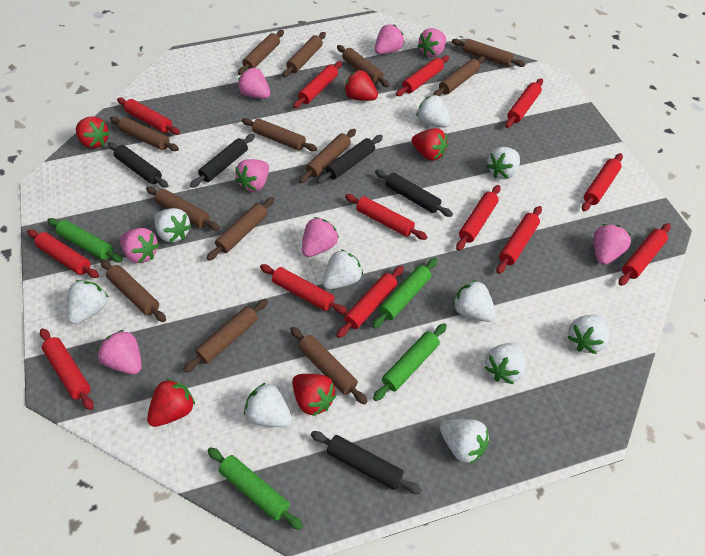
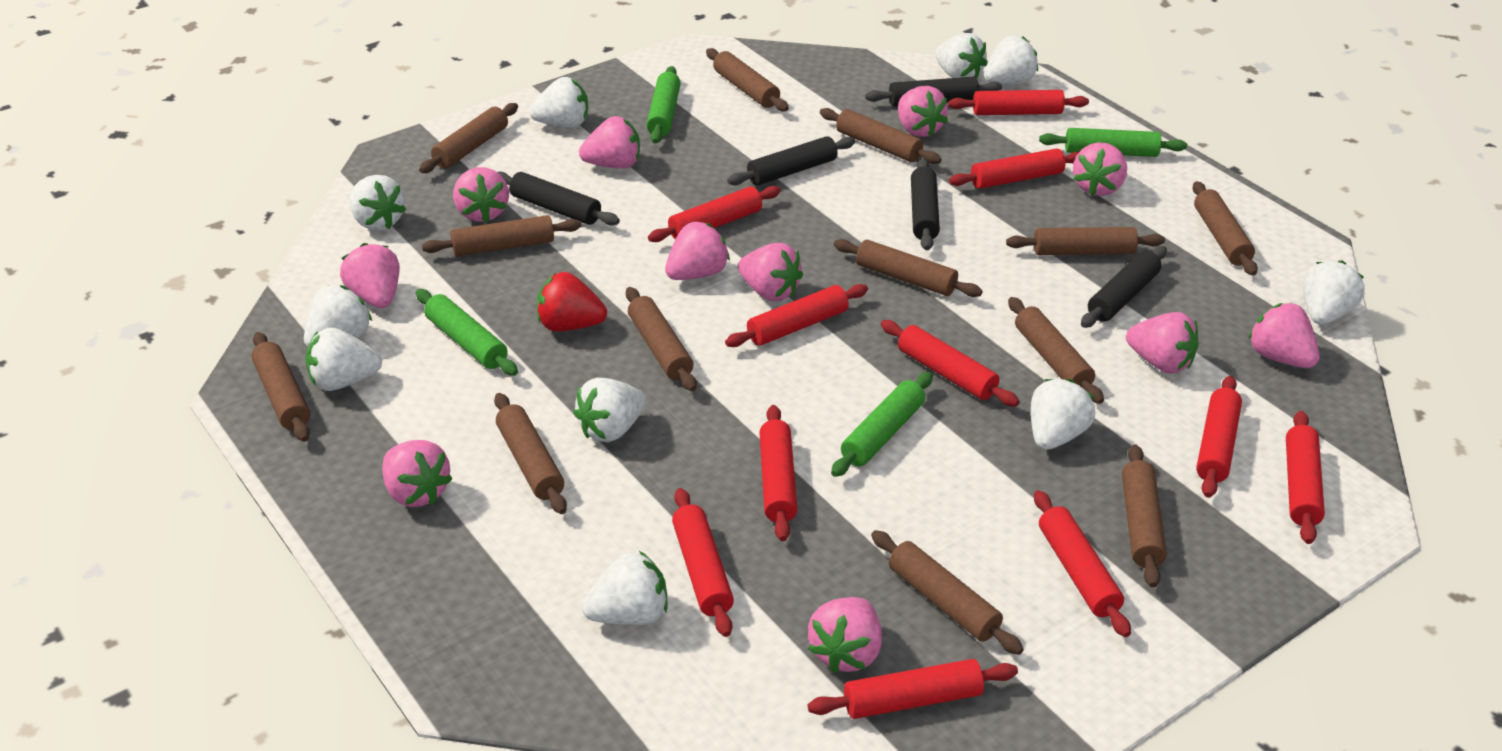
pink strawberry: 8 -> 11
red rolling pin: 13 -> 11
red strawberry: 5 -> 1

